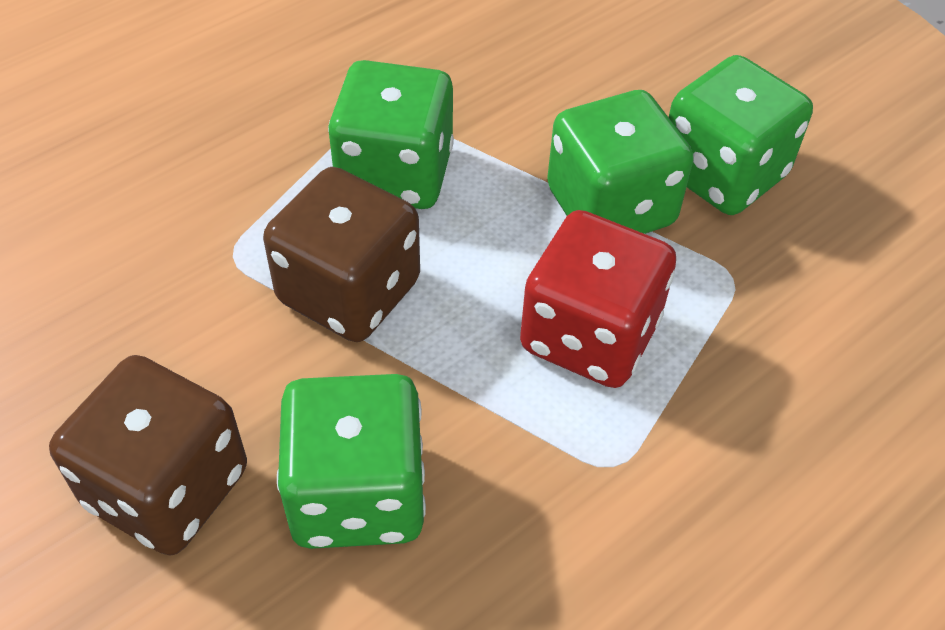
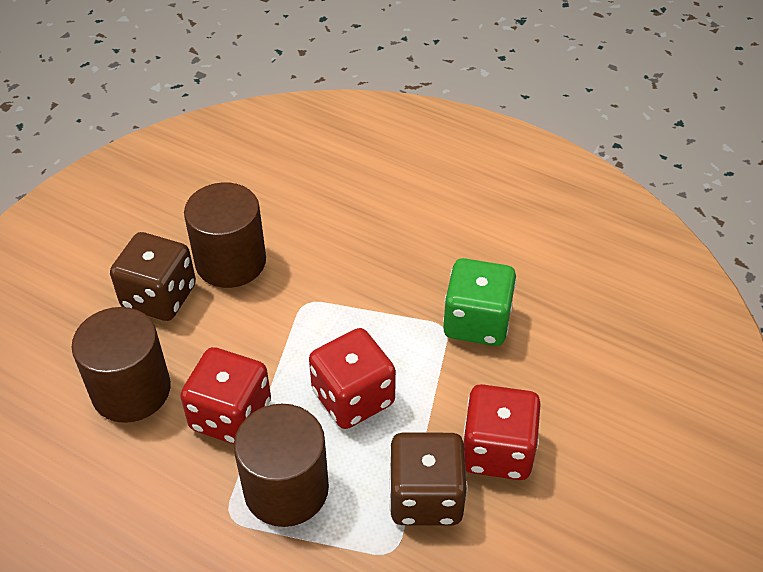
brown cylinder: 0 -> 3
green dice: 4 -> 1
red dice: 1 -> 3

